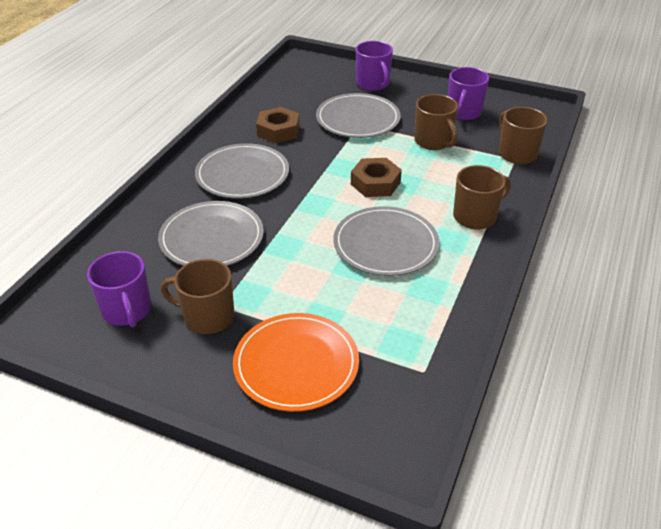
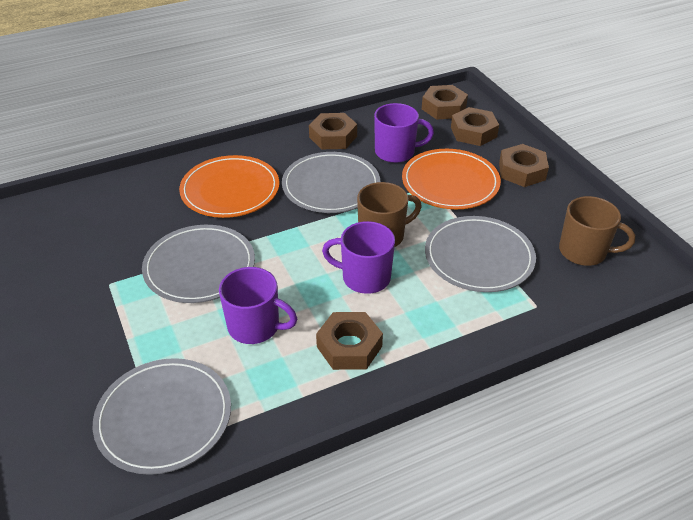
brown mug: 4 -> 2
brown nut: 2 -> 5
orange plate: 1 -> 2

